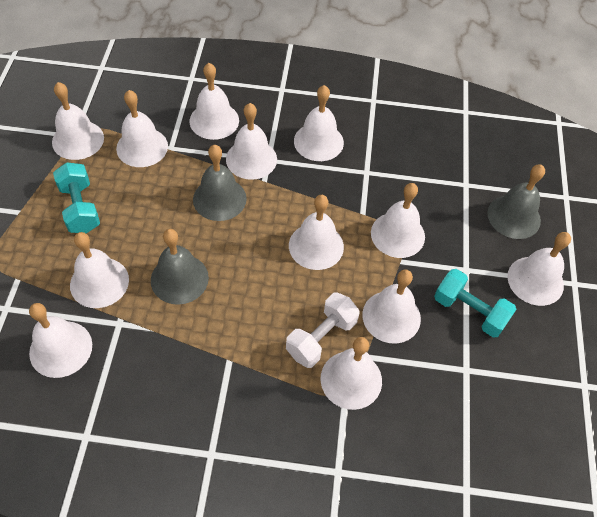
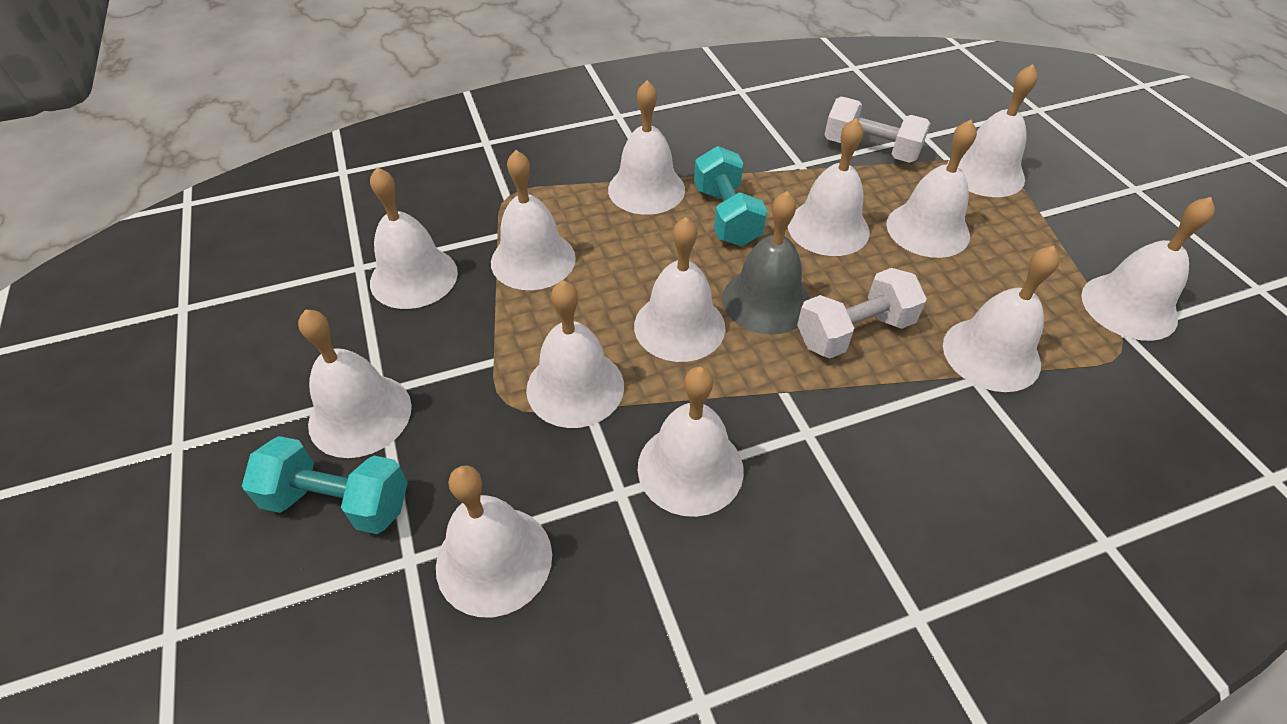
grey bell: 3 -> 1
white bell: 12 -> 13
white dumbbell: 1 -> 2

